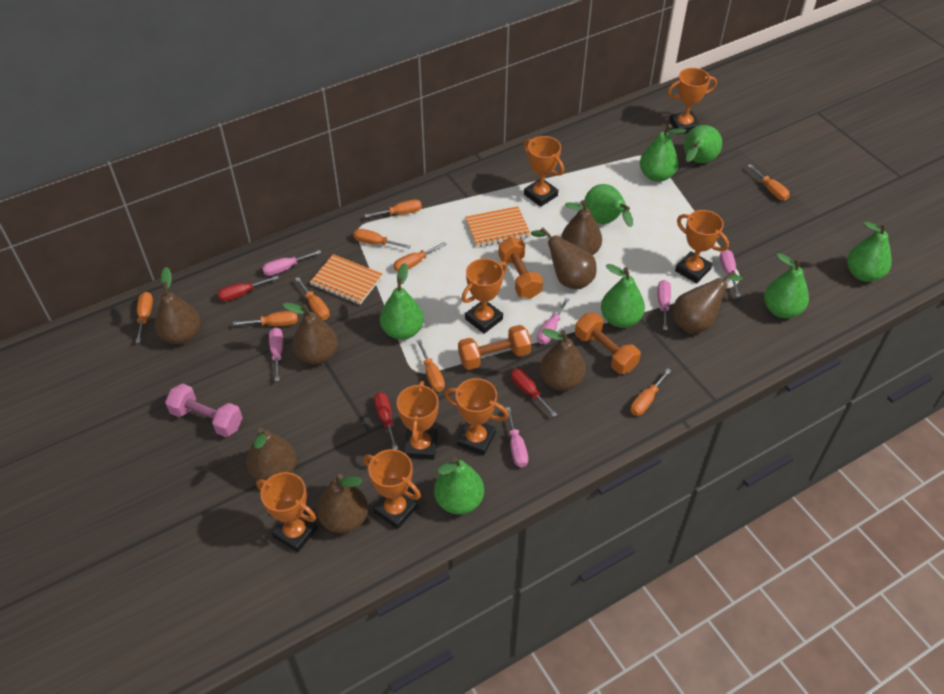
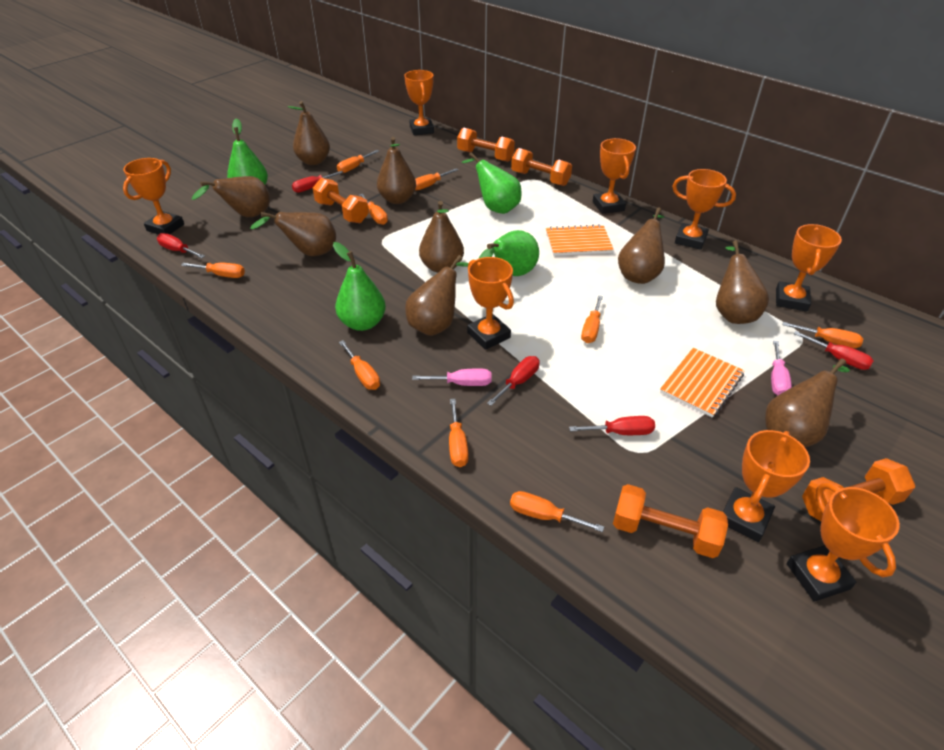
brown pear: 8 -> 9
green pear: 8 -> 4
orange dumbbell: 3 -> 5
pink dumbbell: 1 -> 0
pink screwdriver: 6 -> 2
red screwdriver: 3 -> 5

